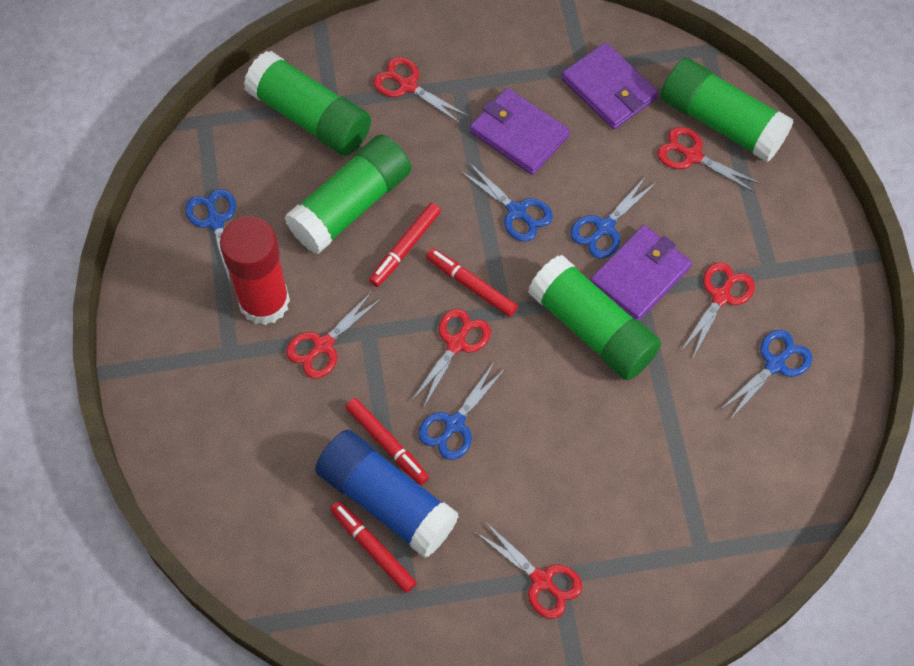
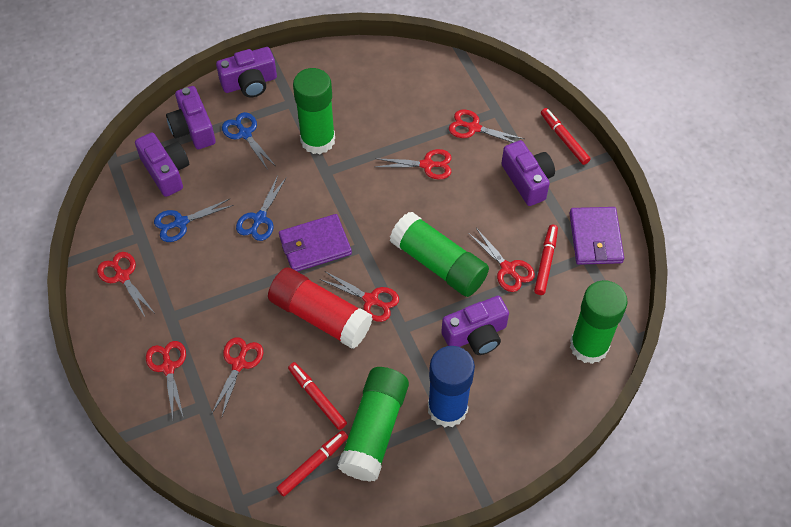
blue scissors: 5 -> 3
purple camera: 0 -> 5
purple wallet: 3 -> 2
red scissors: 6 -> 7

